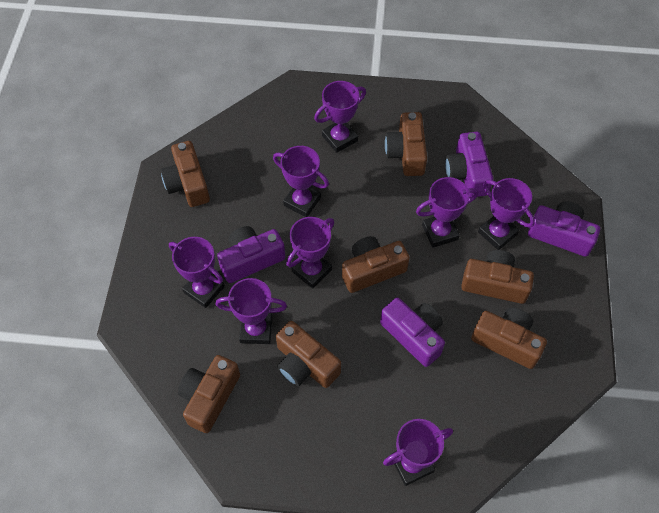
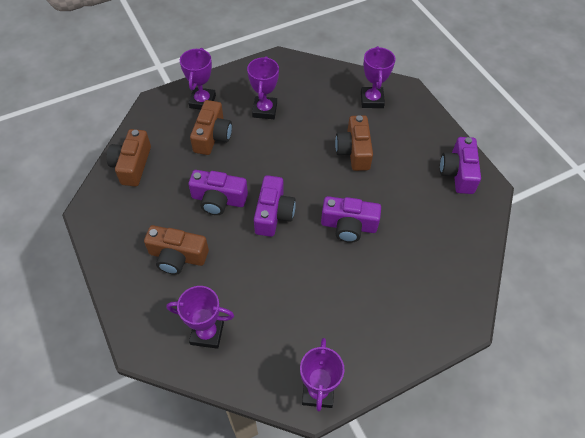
brown camera: 7 -> 4
purple trophy: 8 -> 5

